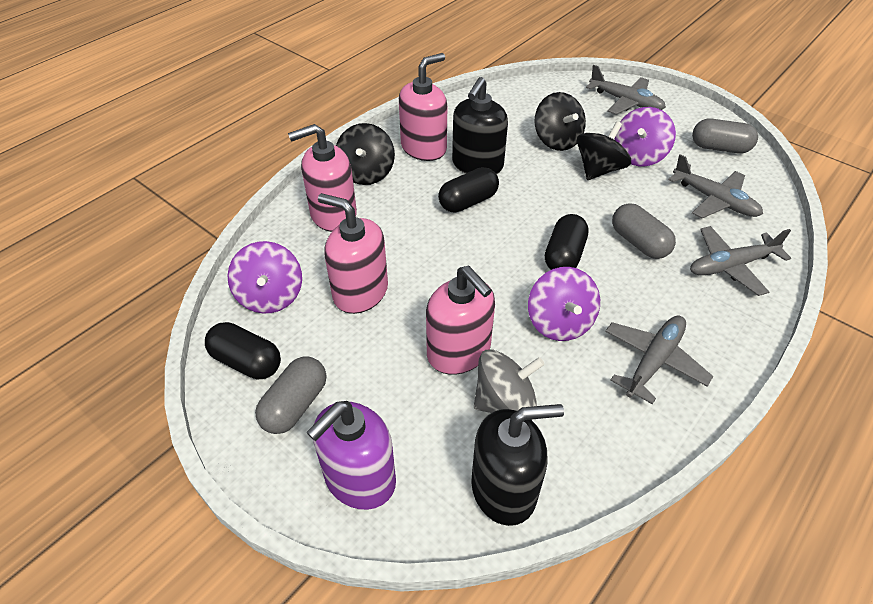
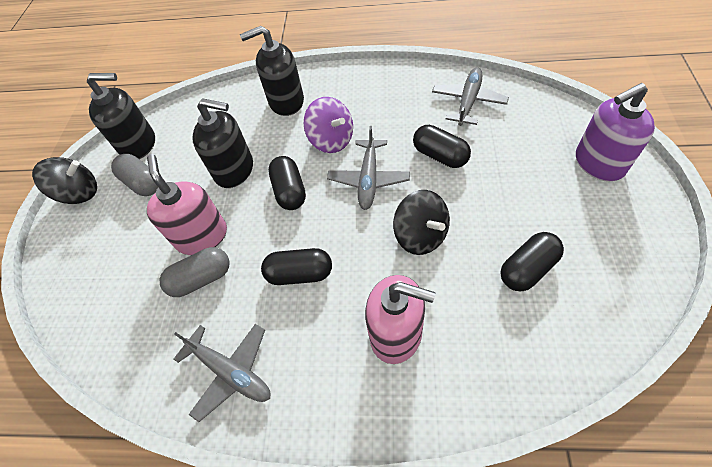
black capsule: 3 -> 4
black soap dispenser: 2 -> 3
black spinning top: 3 -> 2
grey capsule: 3 -> 2
grey plane: 4 -> 3
grey spinning top: 1 -> 0
pink soap dispenser: 4 -> 2
purple spinning top: 3 -> 1

